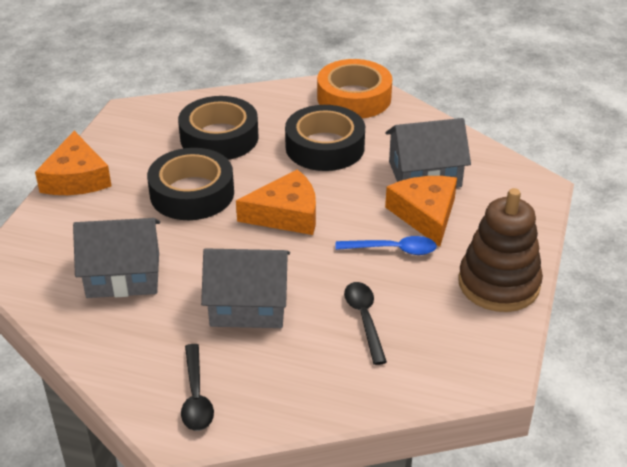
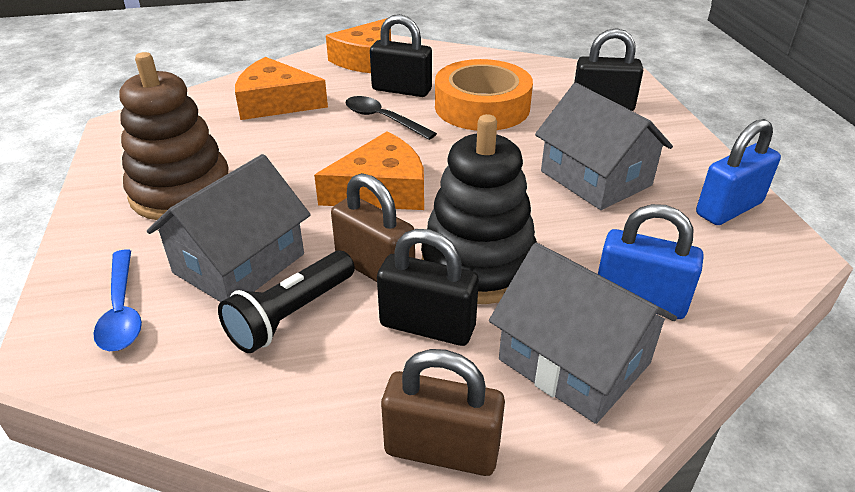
black flashlight: 0 -> 1
black padlock: 0 -> 3
black spoon: 2 -> 1
black stacking toy: 0 -> 1
black tape: 3 -> 0
blue padlock: 0 -> 2
brown padlock: 0 -> 2

